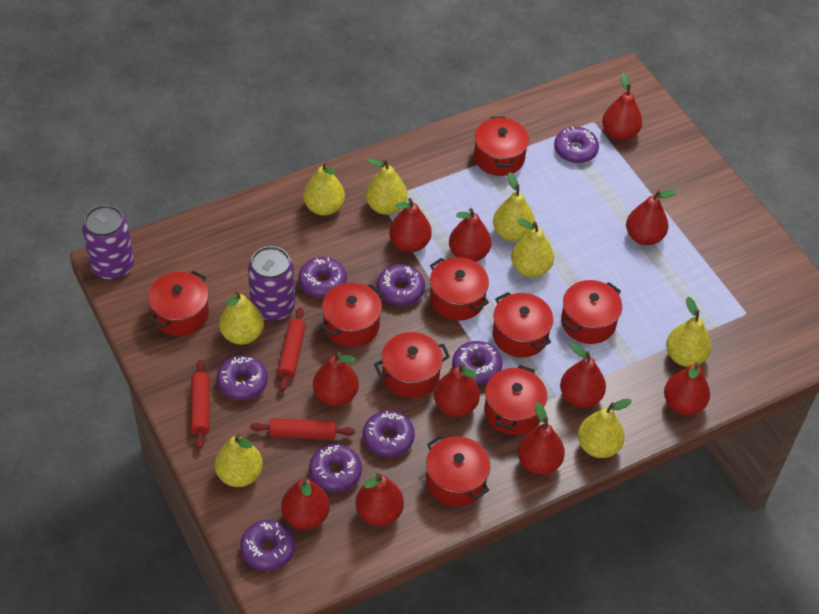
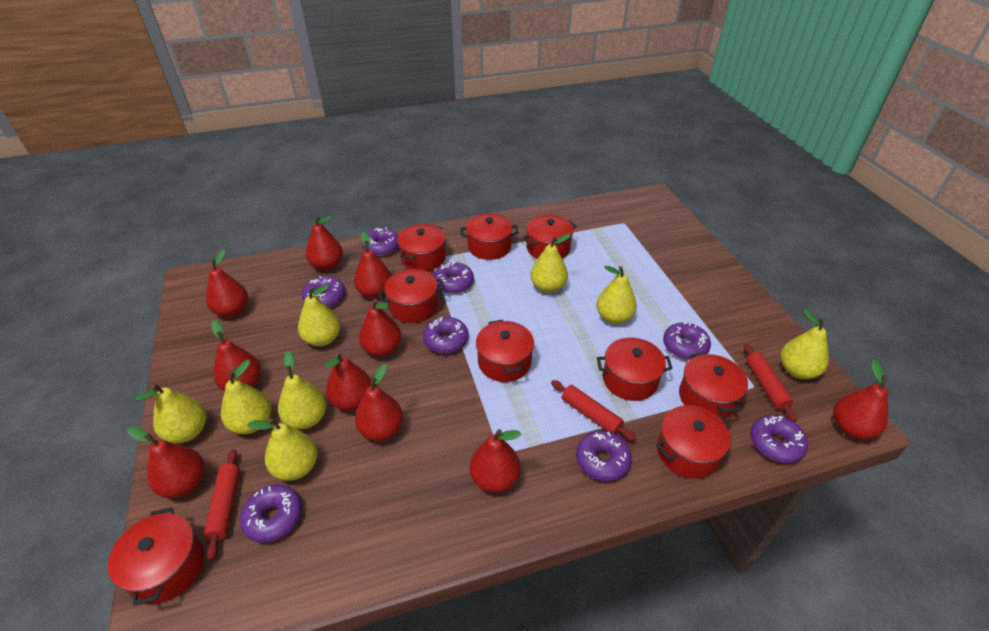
purple can: 2 -> 0
red pear: 11 -> 10

